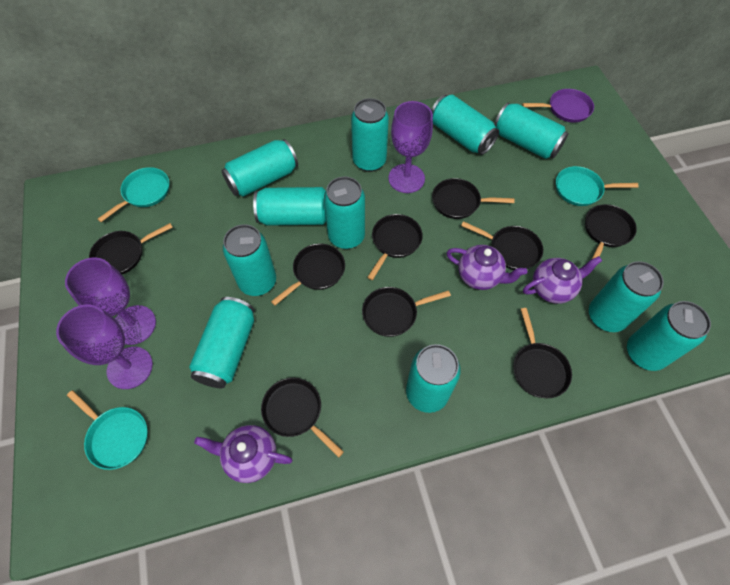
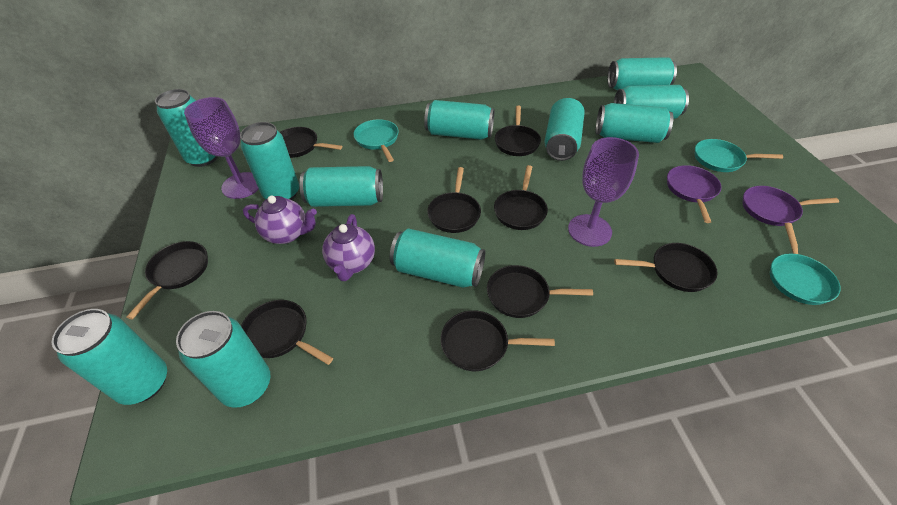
purple goblet: 3 -> 2
purple pan: 1 -> 2
purple teapot: 3 -> 2

